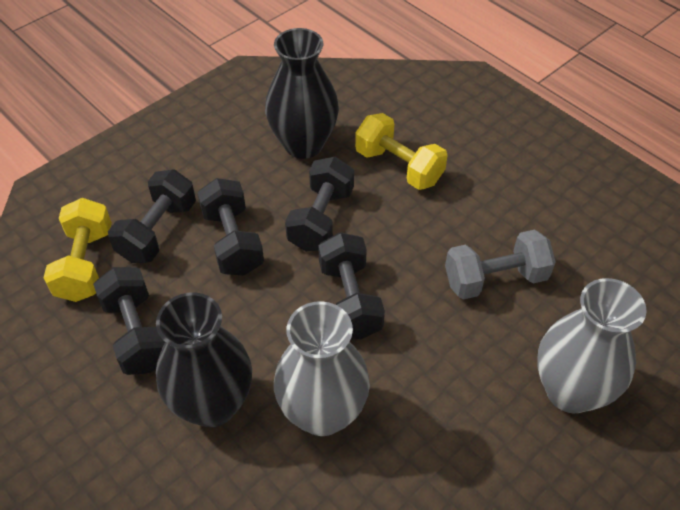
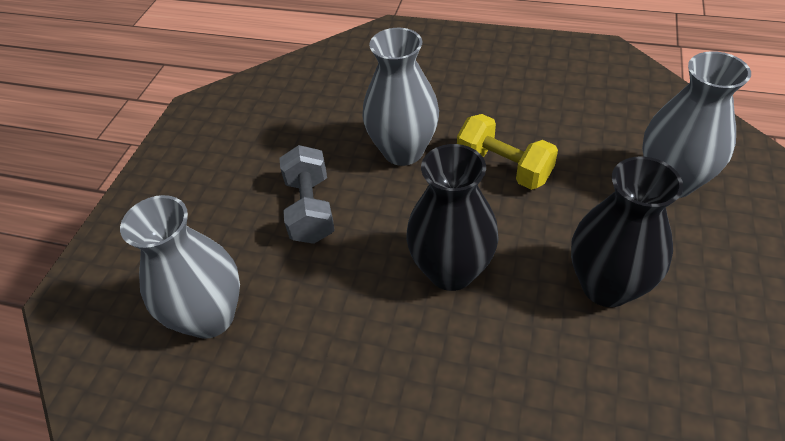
black dumbbell: 5 -> 0
grey vase: 2 -> 3
yellow dumbbell: 2 -> 1

